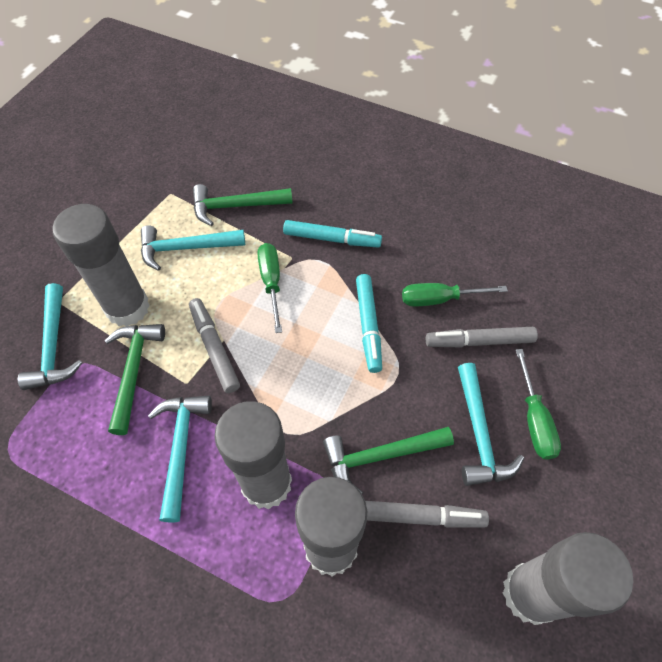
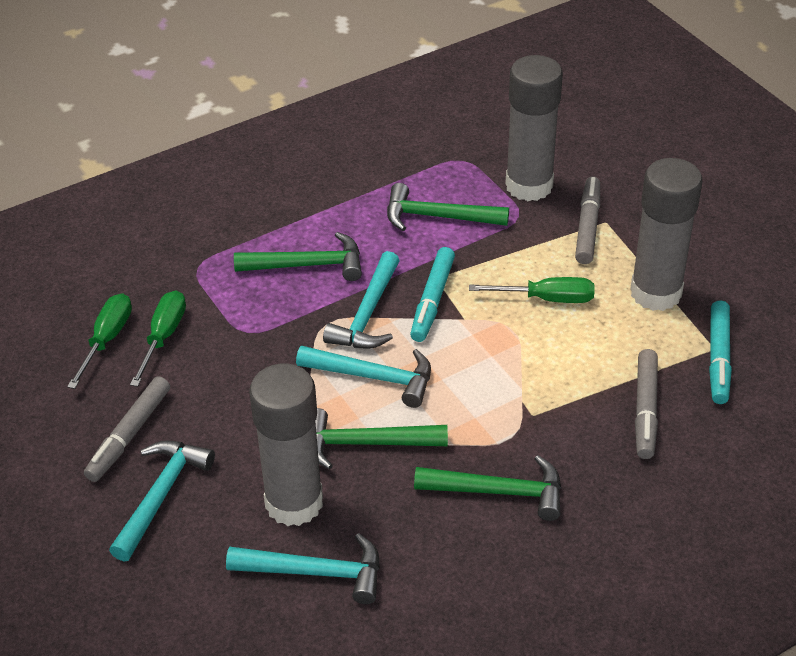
green hammer: 3 -> 4
grey glue stick: 4 -> 3

